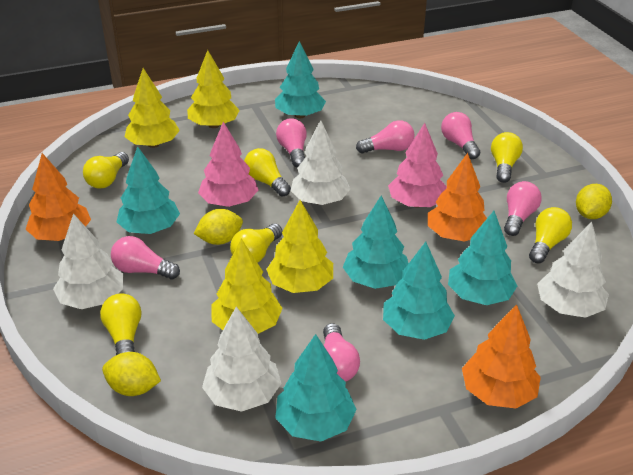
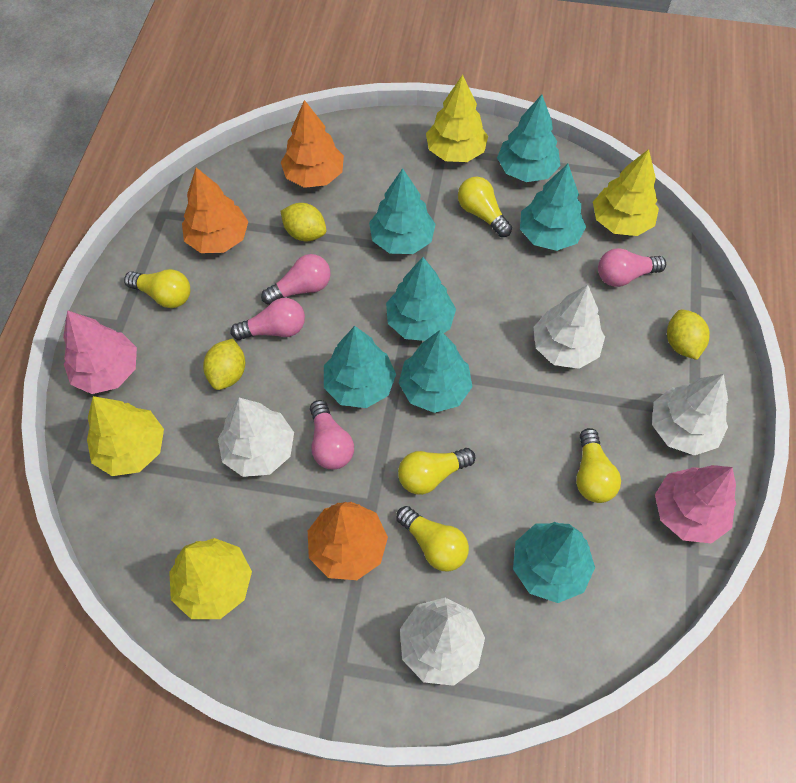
pink light bulb: 6 -> 4
turquoise tree: 6 -> 7
yellow light bulb: 6 -> 5

